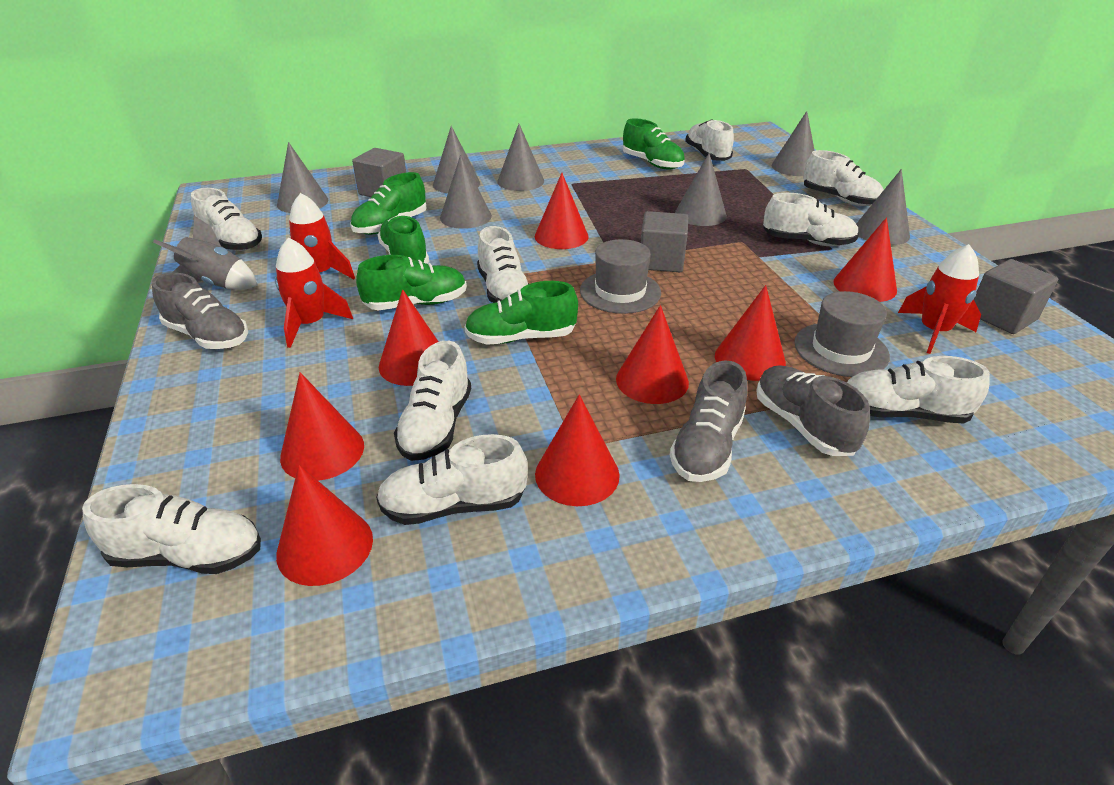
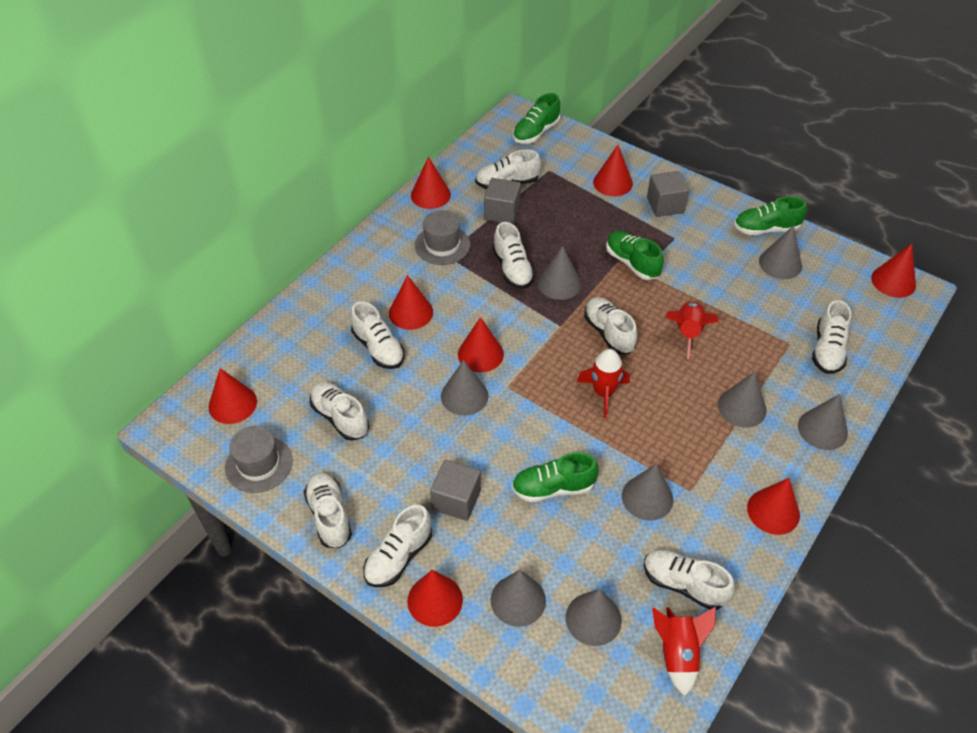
green shoe: 5 -> 4
grey cone: 7 -> 8
grey rocket: 1 -> 0
grey shoe: 3 -> 0

